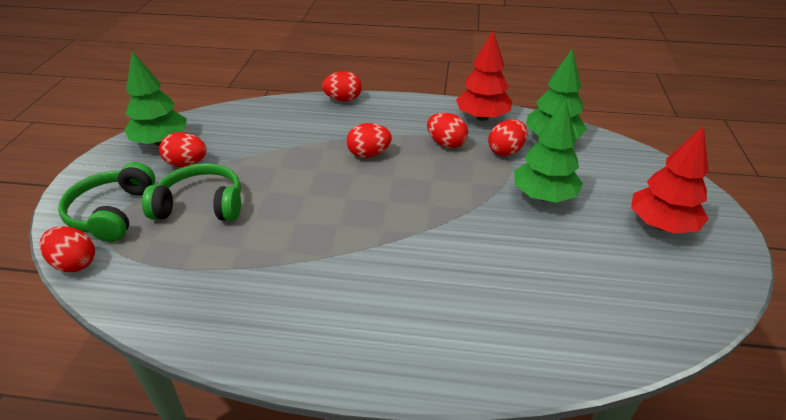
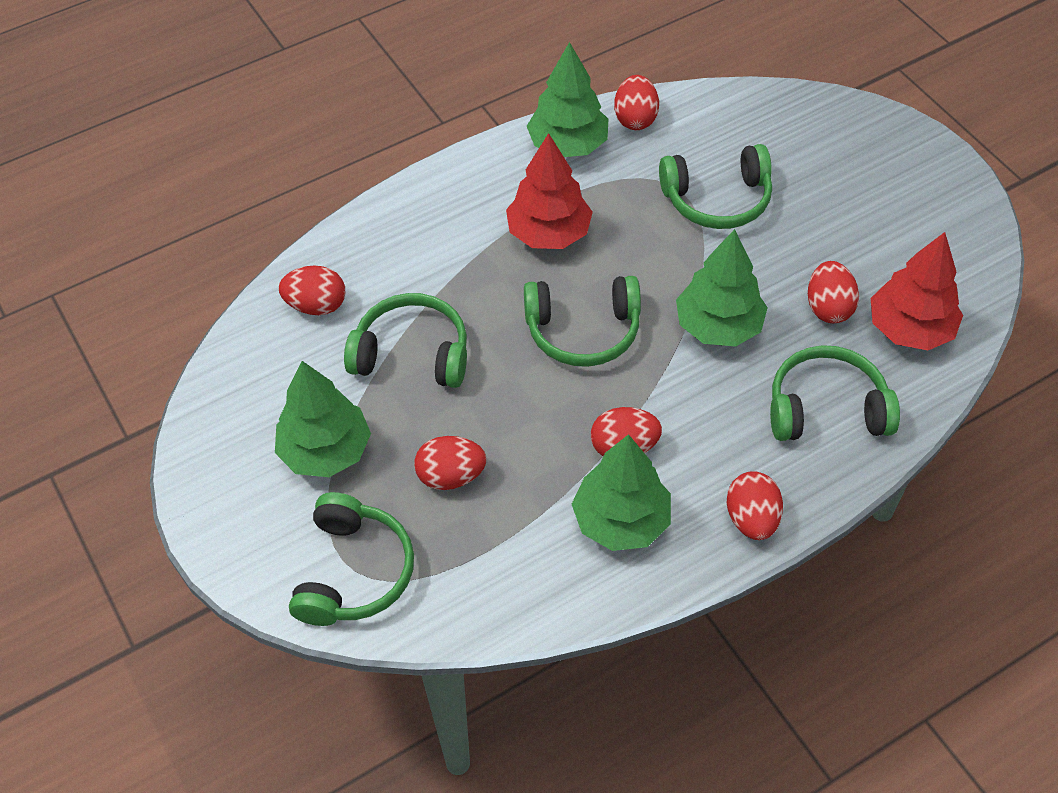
green headphones: 2 -> 5
green tree: 3 -> 4

